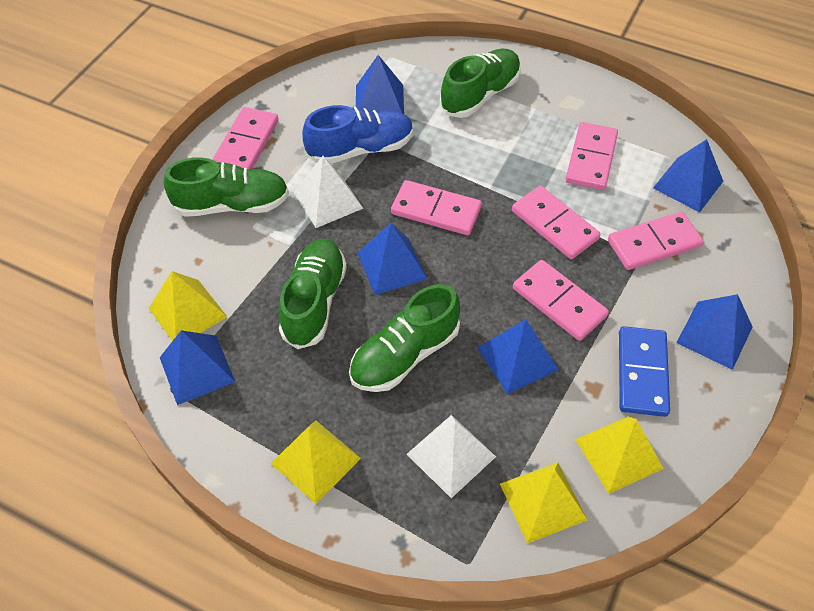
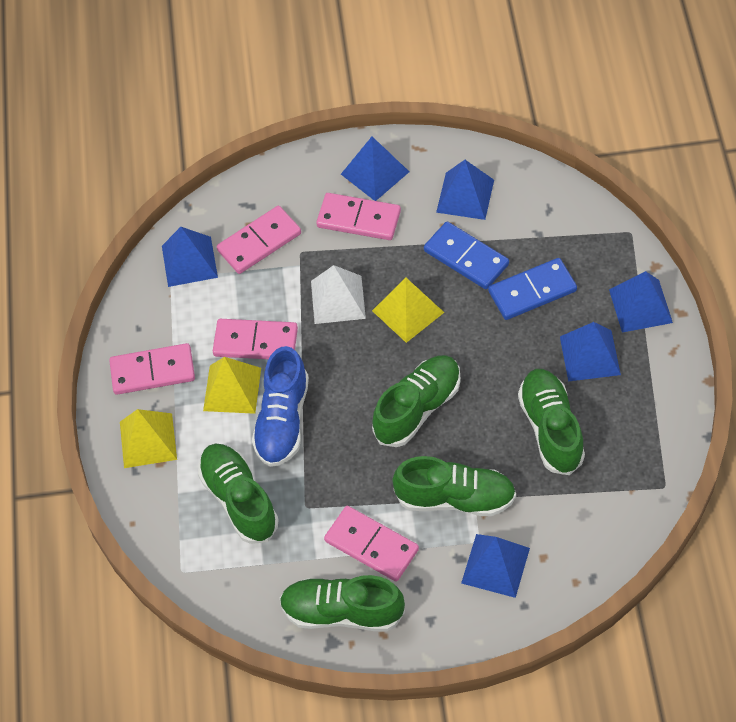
blue domino: 1 -> 2
green shoe: 4 -> 5
pink domino: 6 -> 5
white pyramid: 2 -> 1
yellow pyramid: 4 -> 3

